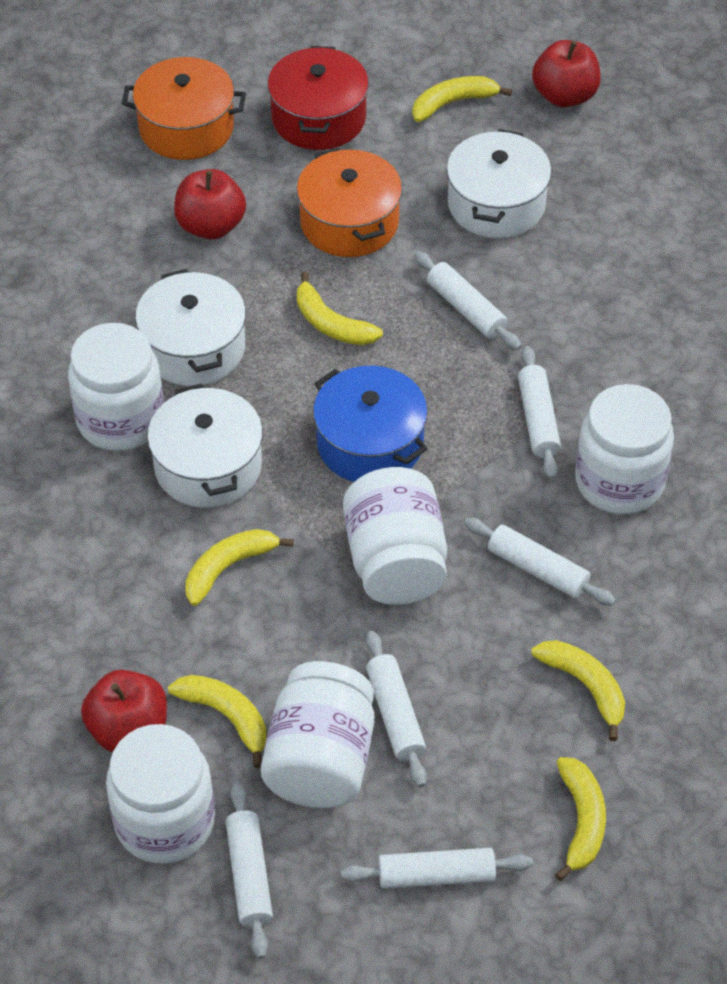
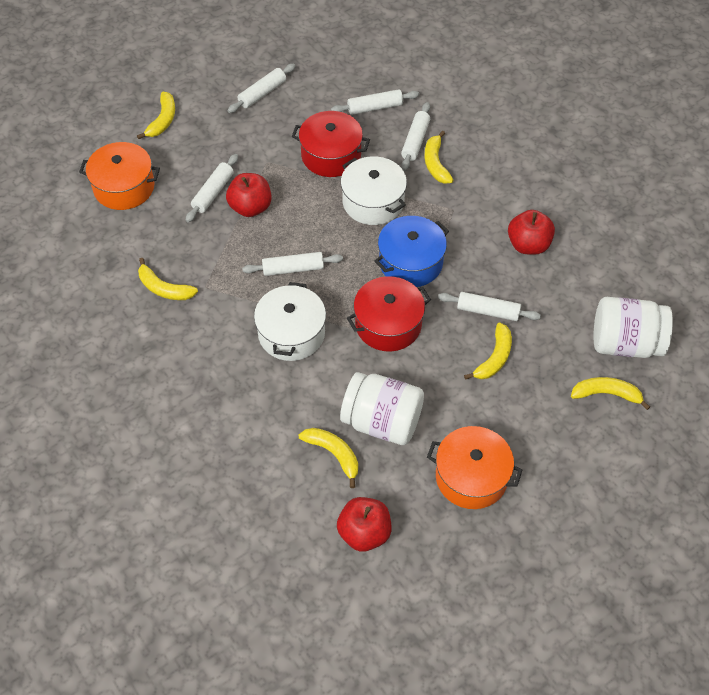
red pot: 1 -> 2
white jar: 5 -> 2
white pot: 3 -> 2

